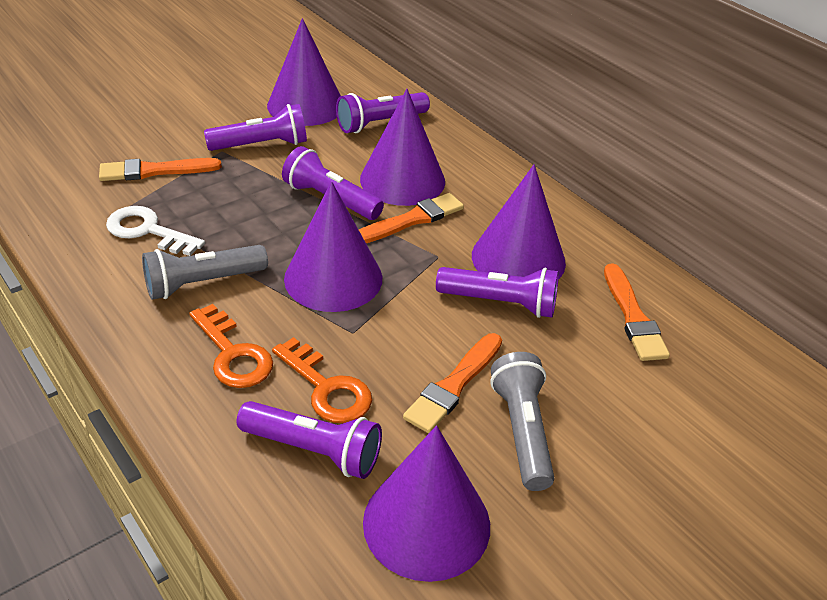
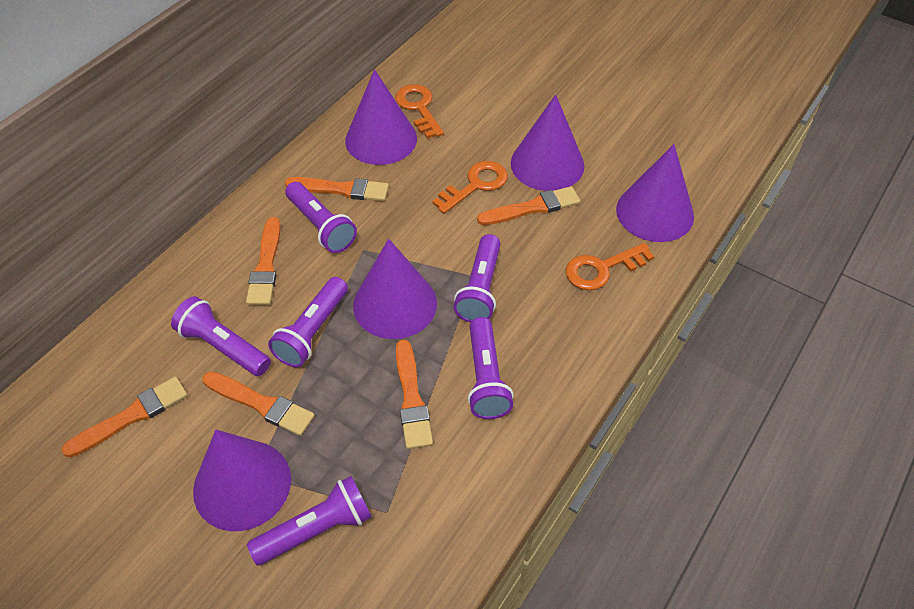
grey flashlight: 2 -> 0
orange brush: 4 -> 6
orange key: 2 -> 3
purple flashlight: 5 -> 6
white key: 1 -> 0

